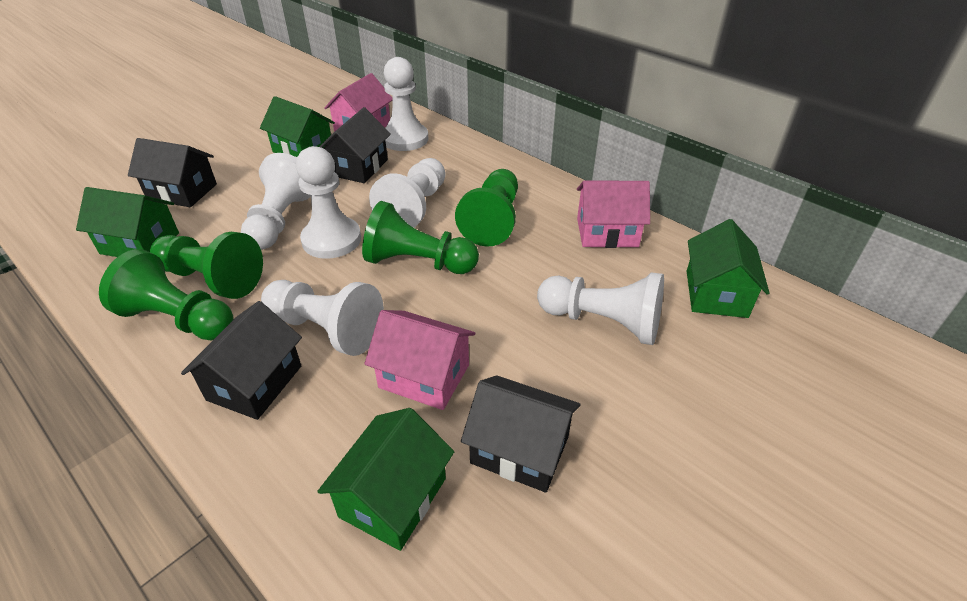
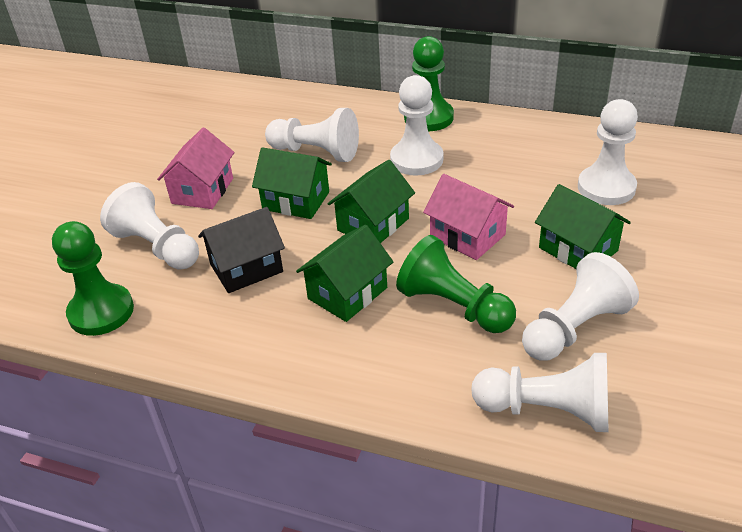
black house: 4 -> 1
green pawn: 4 -> 3
pink house: 3 -> 2

